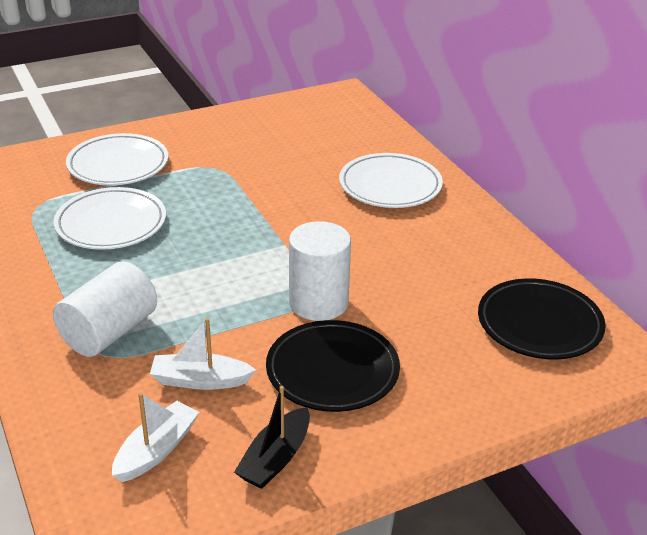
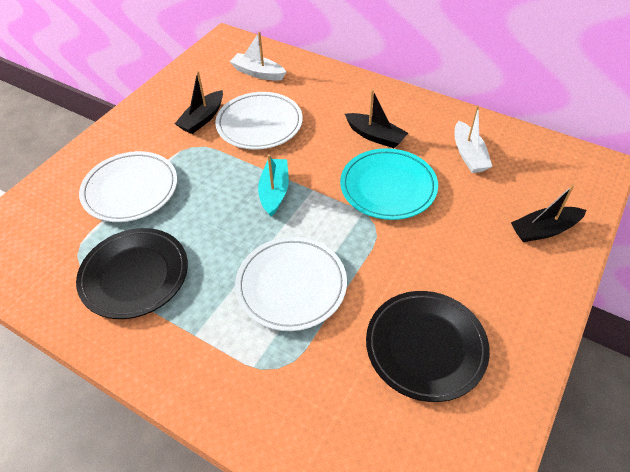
black boat: 1 -> 3
turquoise boat: 0 -> 1
turquoise plate: 0 -> 1
white cylinder: 2 -> 0

